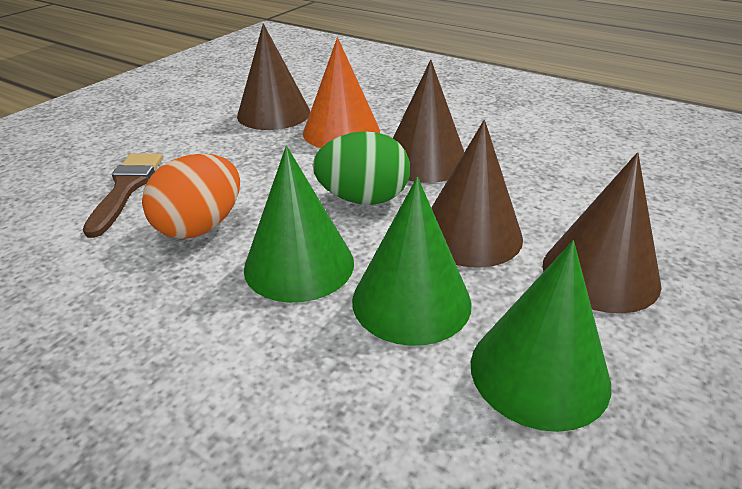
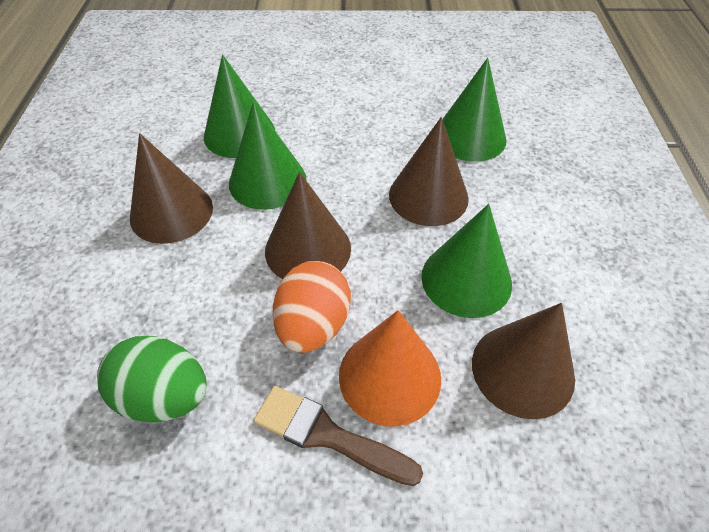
green cone: 3 -> 4

